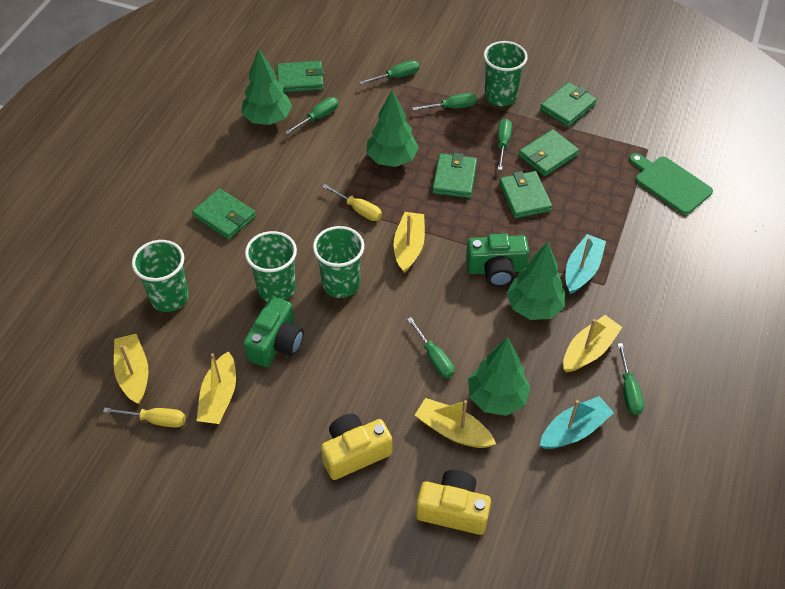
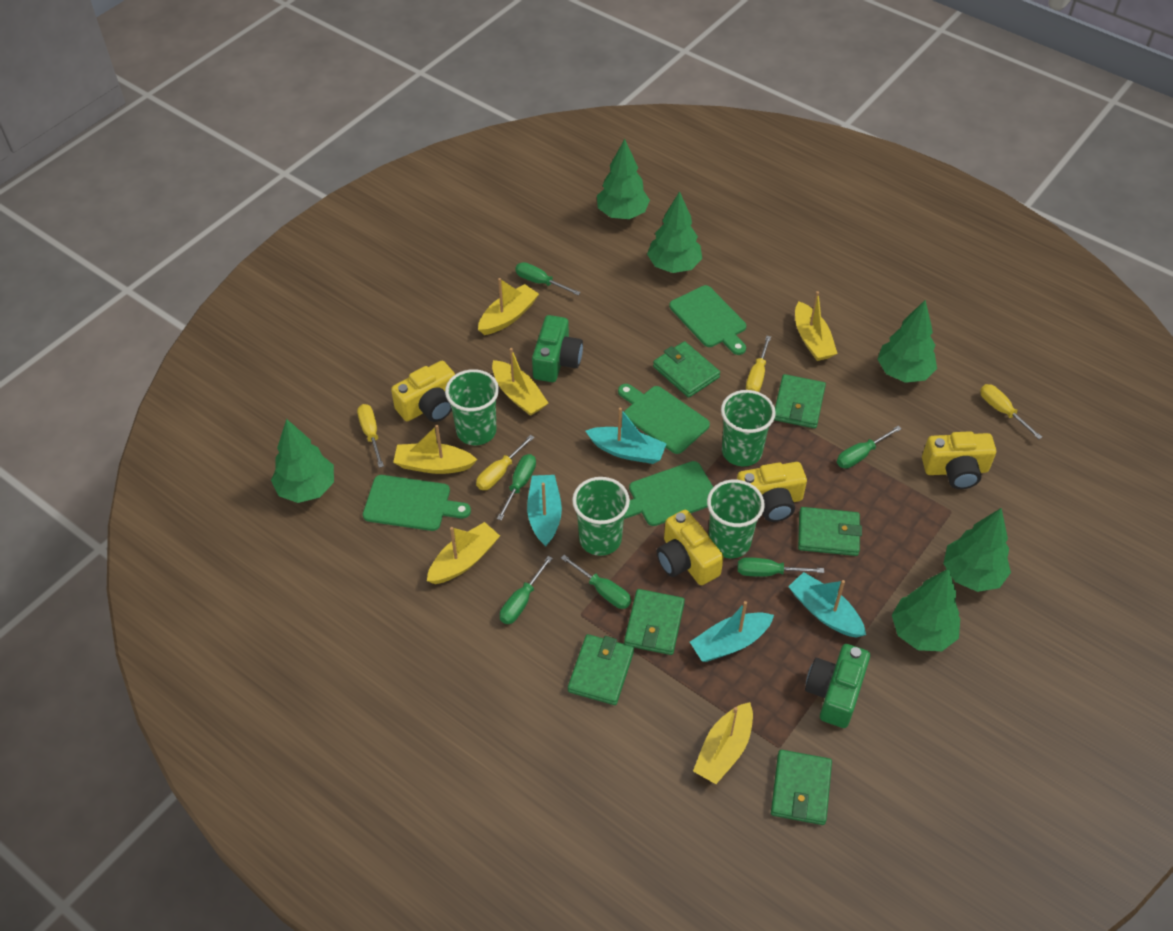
green cutting board: 1 -> 4
green tree: 4 -> 6
turquoise boat: 2 -> 4
yellow boat: 5 -> 6
yellow camera: 2 -> 4
yellow screwdriver: 2 -> 4

